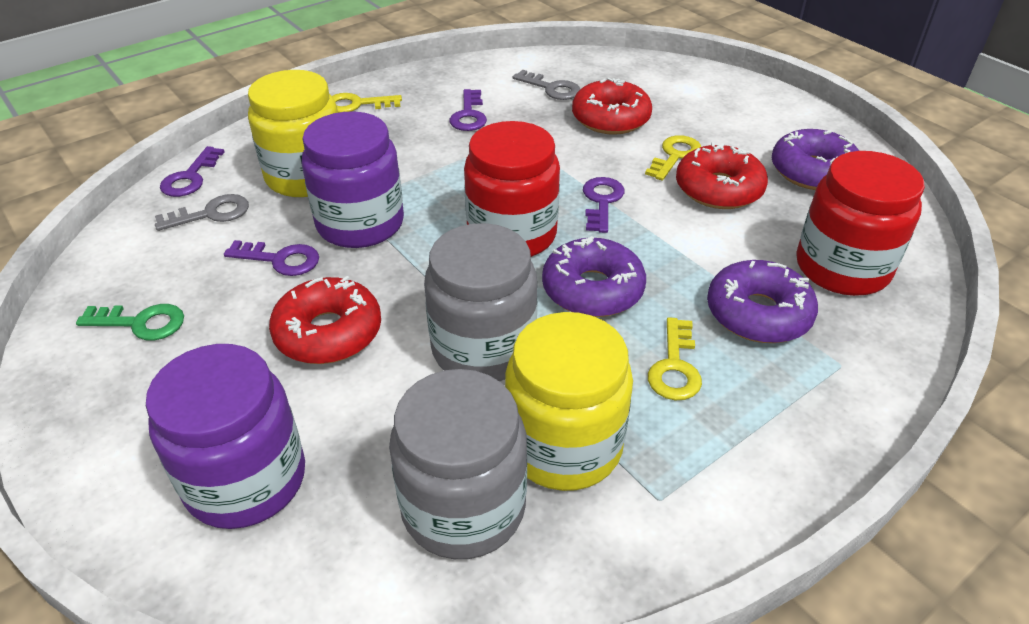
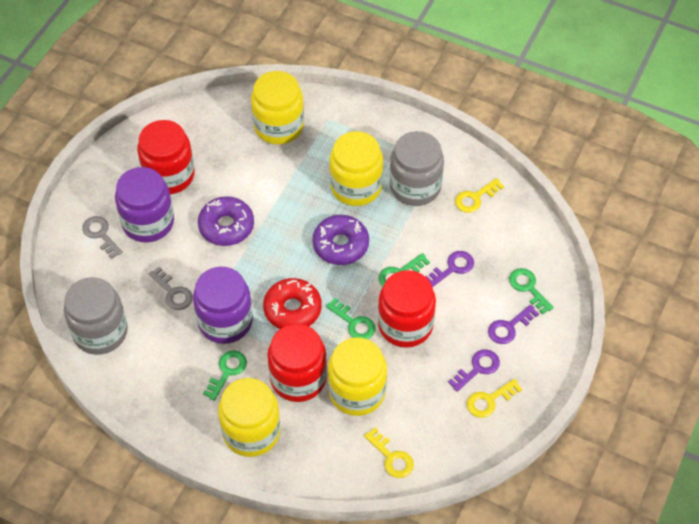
green key: 1 -> 4
purple donut: 3 -> 2
purple key: 4 -> 3
red donut: 3 -> 1
red jar: 2 -> 3
yellow jar: 2 -> 4

